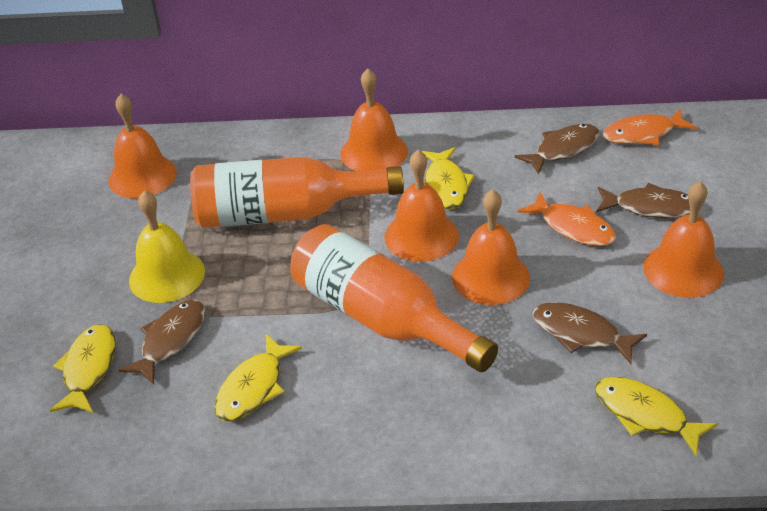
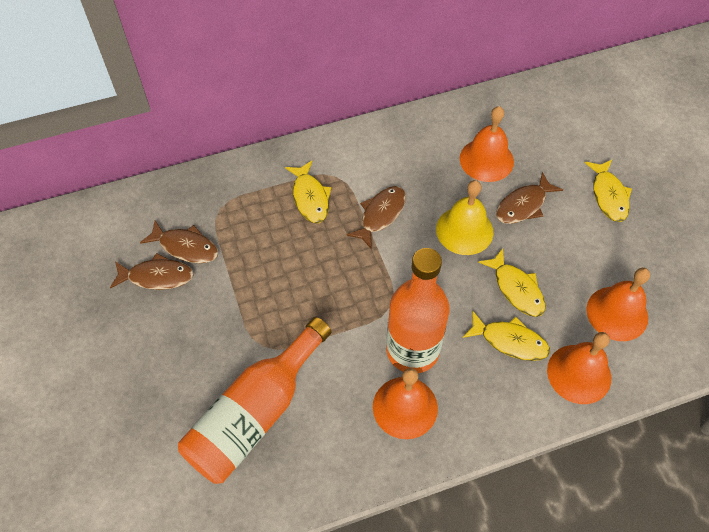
orange bell: 5 -> 4
orange fish: 2 -> 0

